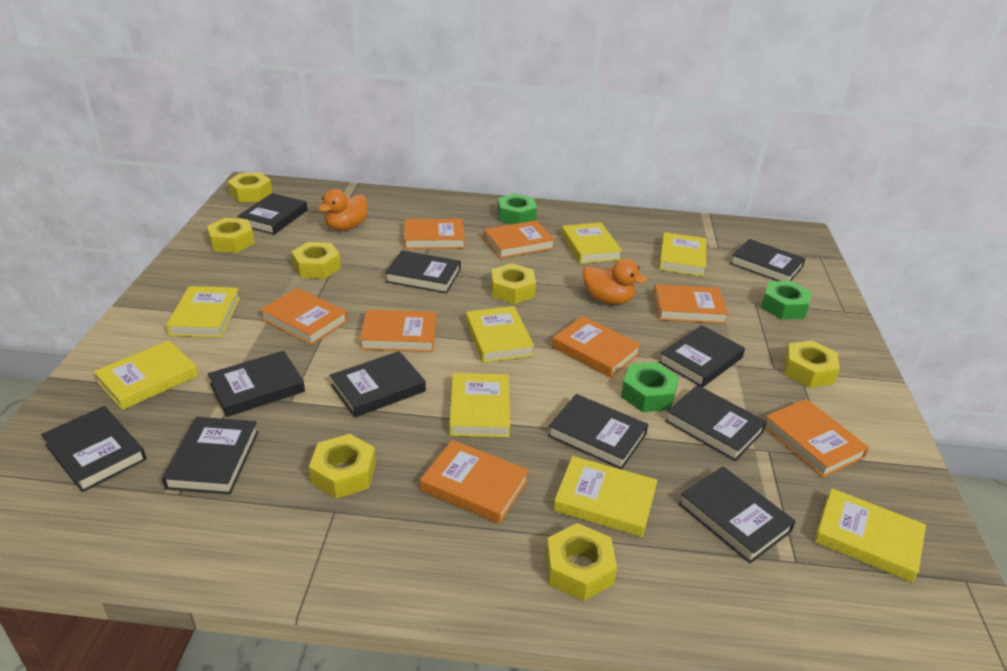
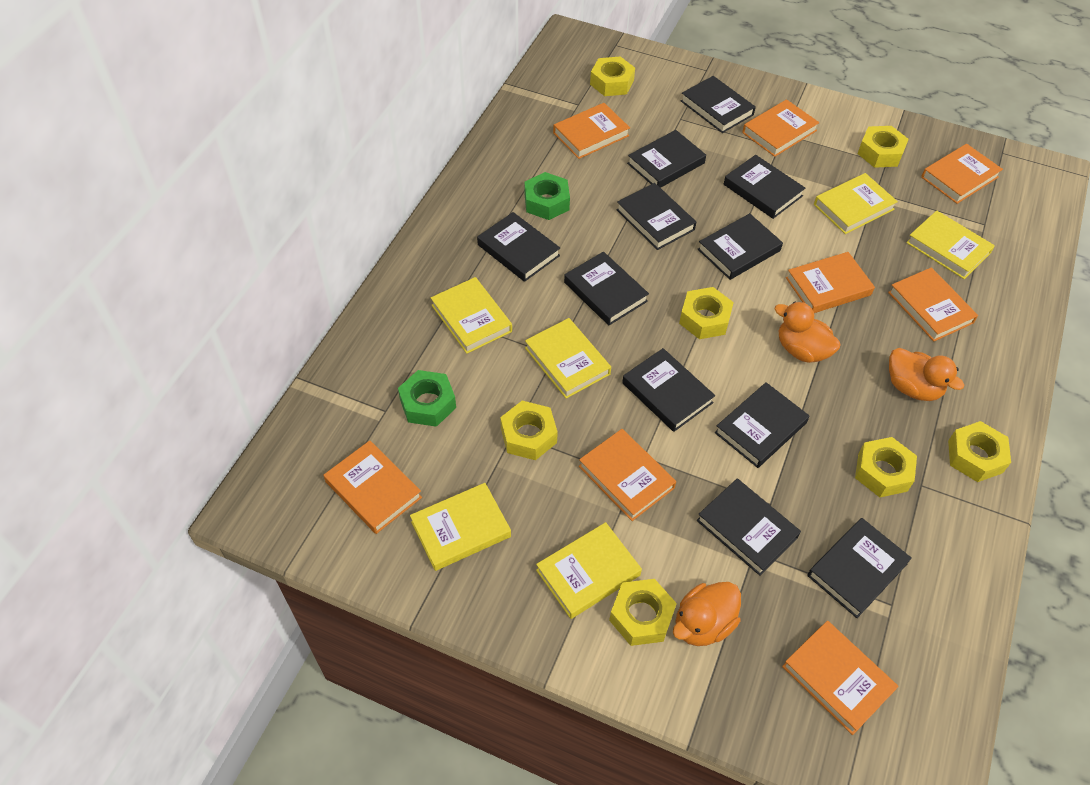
green nut: 3 -> 2
orange duck: 2 -> 3
yellow book: 8 -> 6

